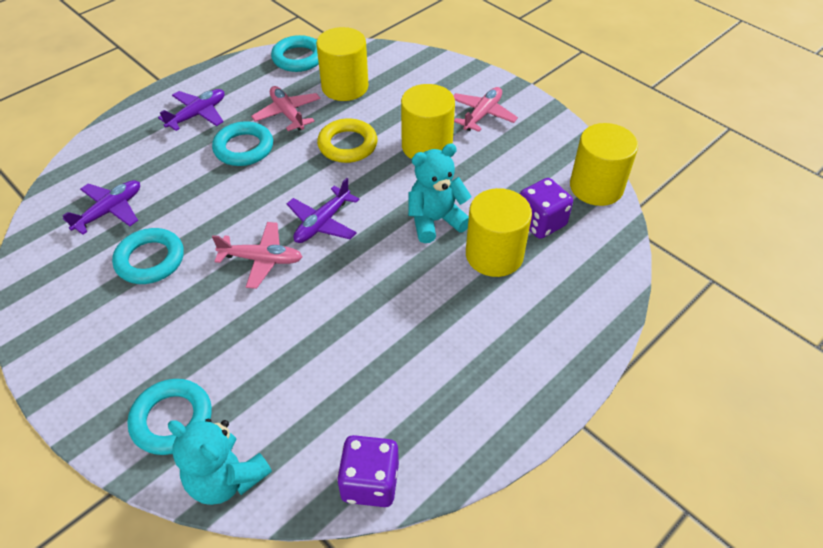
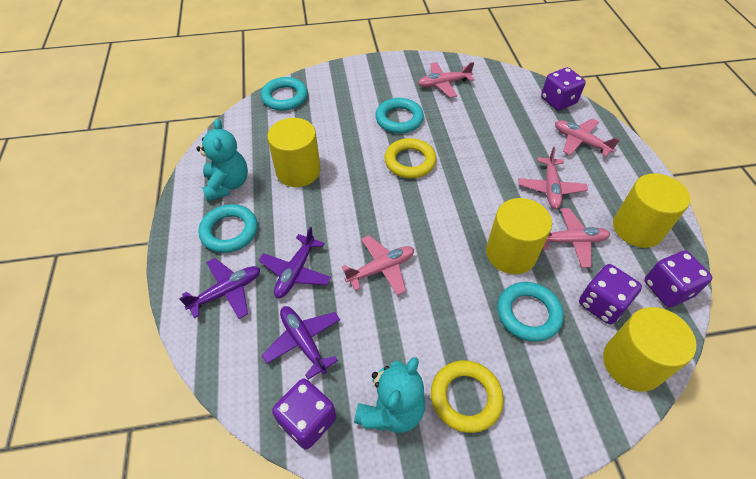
pink plane: 3 -> 5
purple dice: 2 -> 4
yellow ring: 1 -> 2

